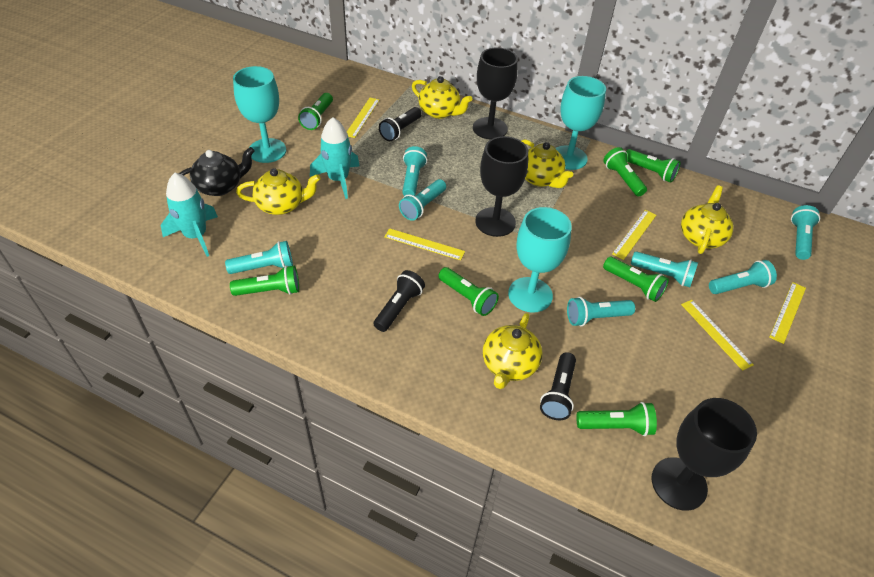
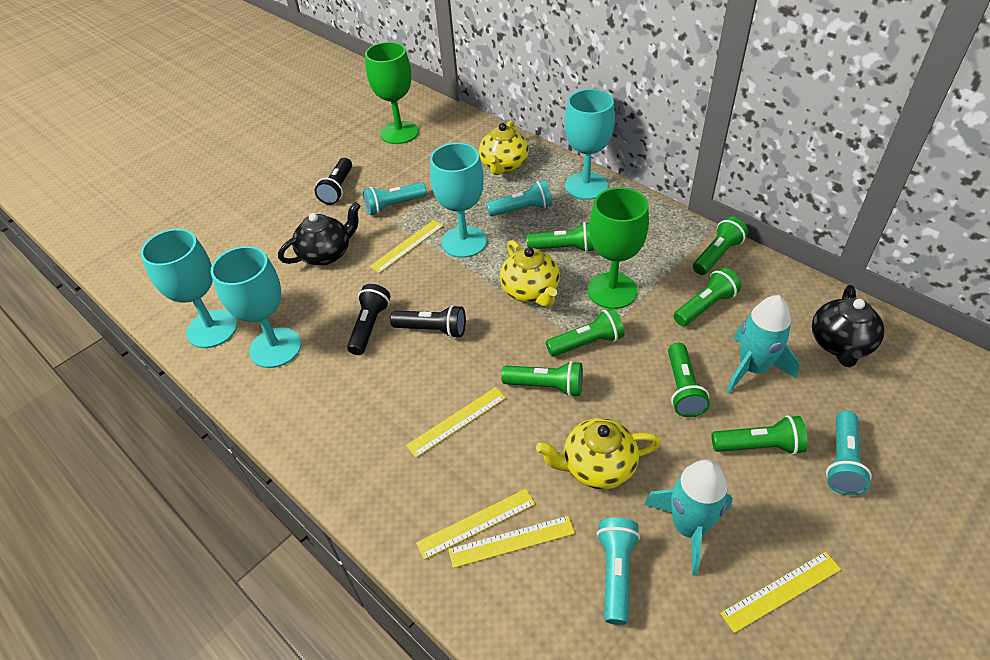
black goblet: 3 -> 0
black teapot: 1 -> 2
green goblet: 0 -> 2
turquoise flashlight: 7 -> 4
turquoise goblet: 3 -> 4
yellow teapot: 5 -> 3

